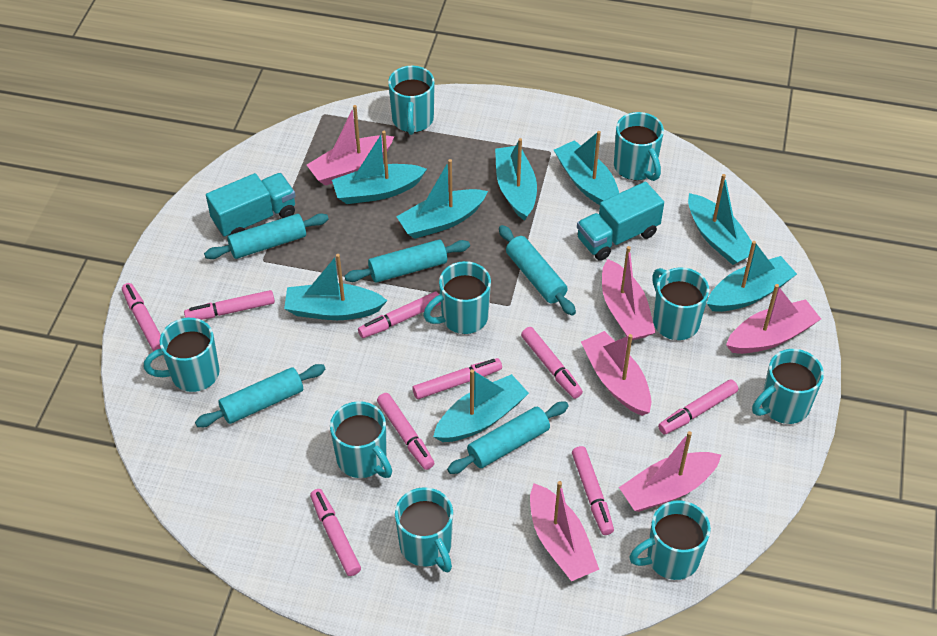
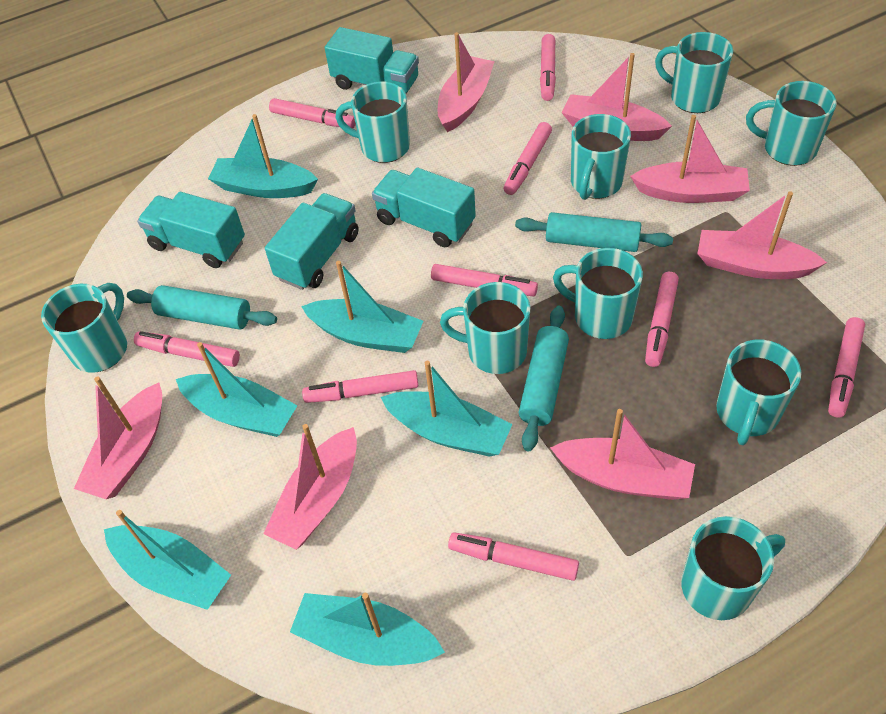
pink boat: 6 -> 7
turquoise boat: 8 -> 6
turquoise rolling pin: 5 -> 3
turquoise truck: 2 -> 4

